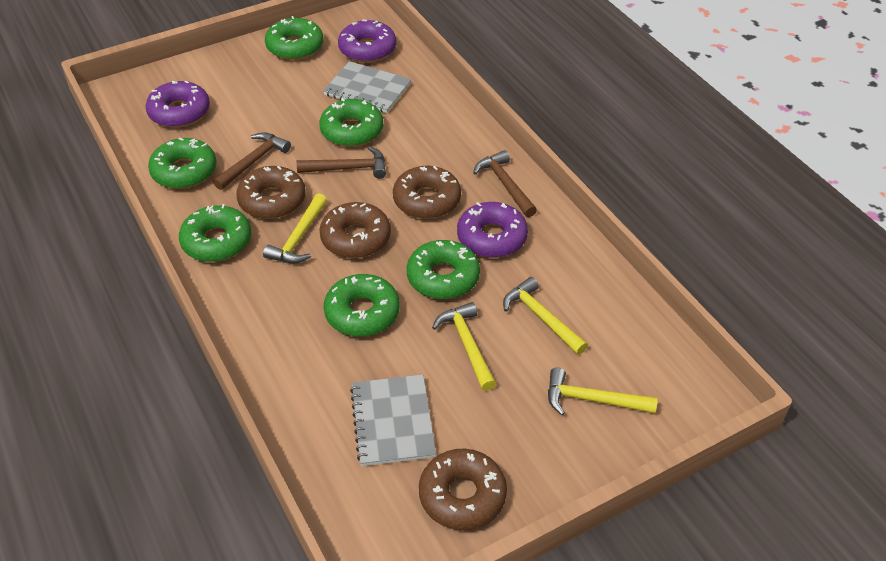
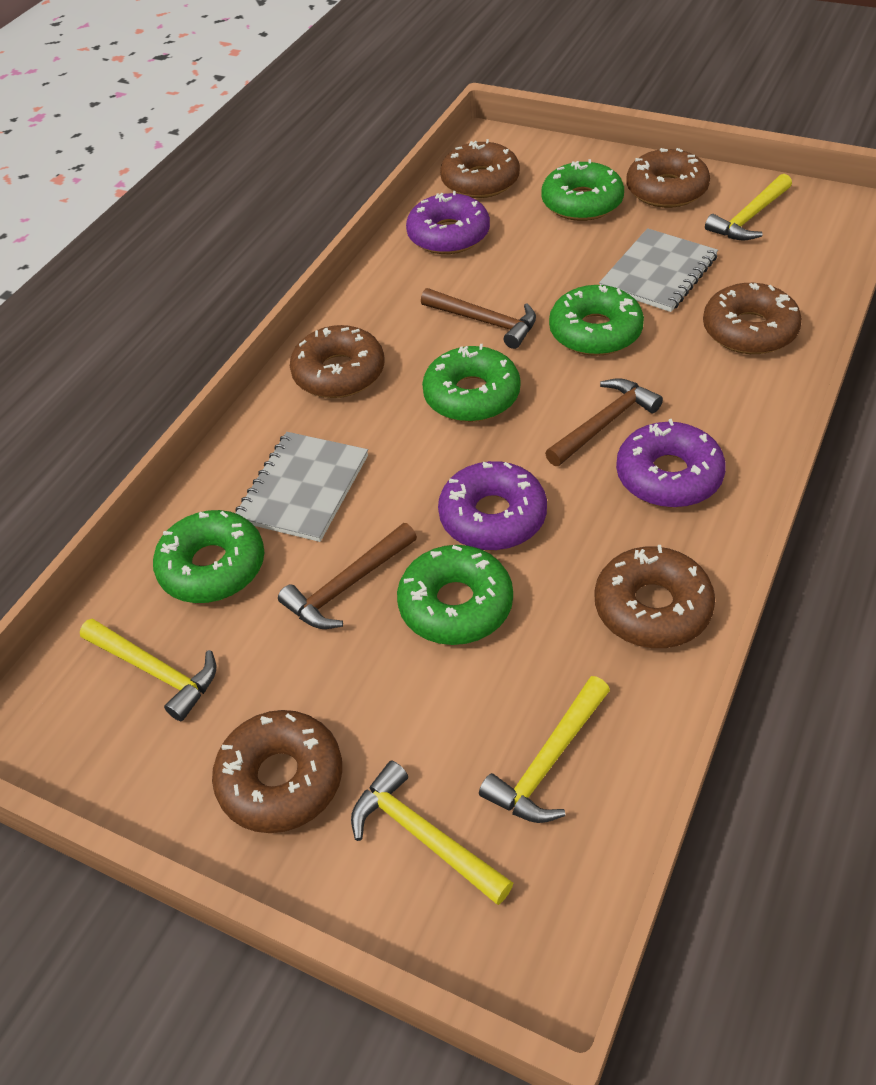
brown donut: 4 -> 6
green donut: 6 -> 5

